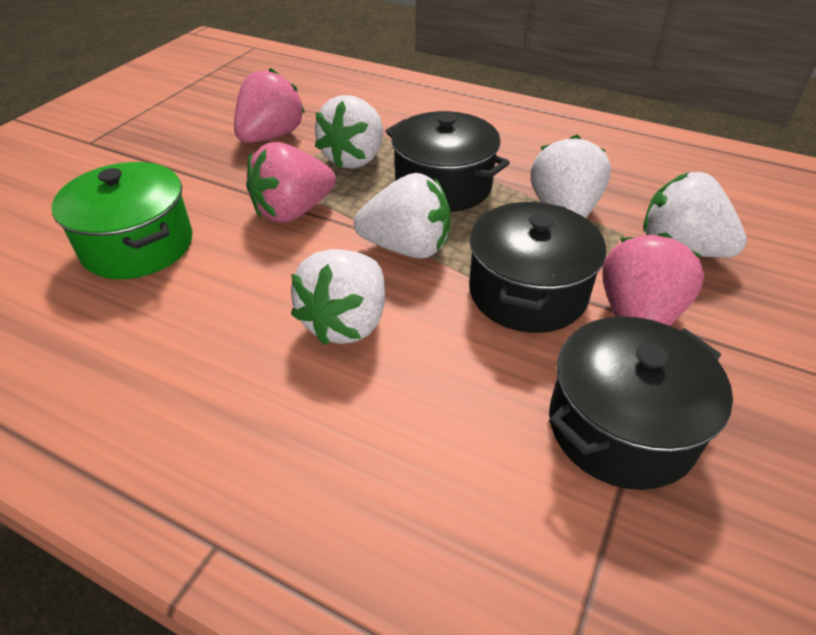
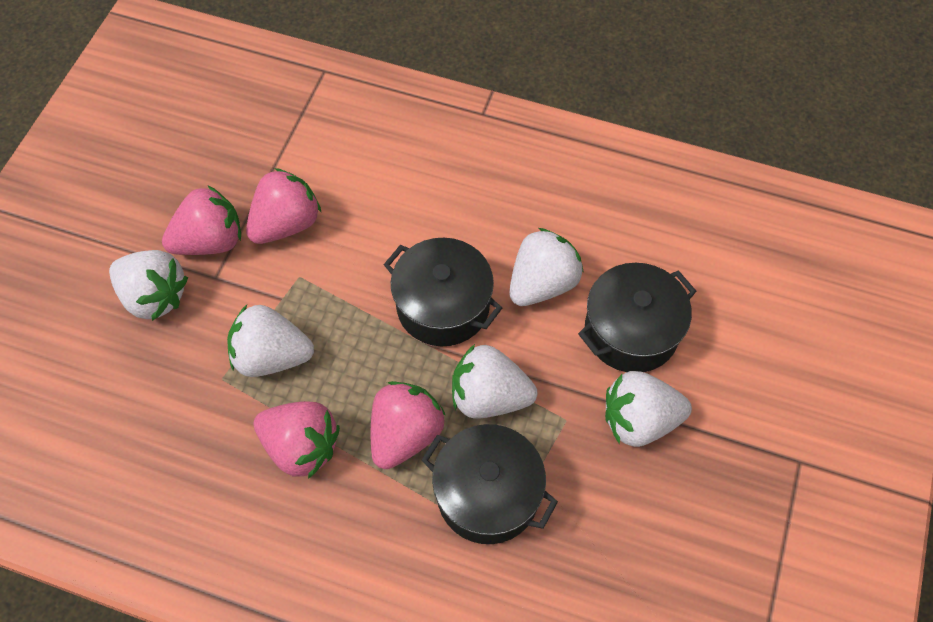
green pot: 1 -> 0
pink strawberry: 3 -> 4

